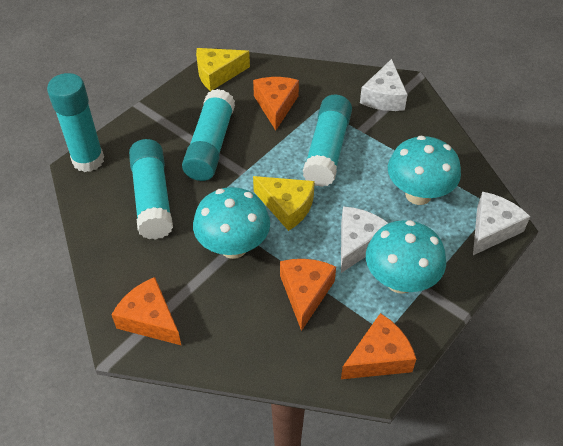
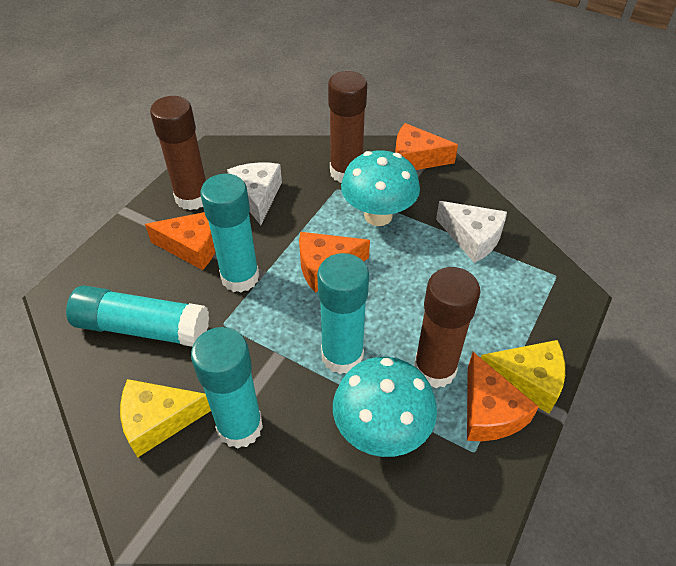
brown glue stick: 0 -> 3
turquoise mushroom: 3 -> 2
white cheese: 3 -> 2

